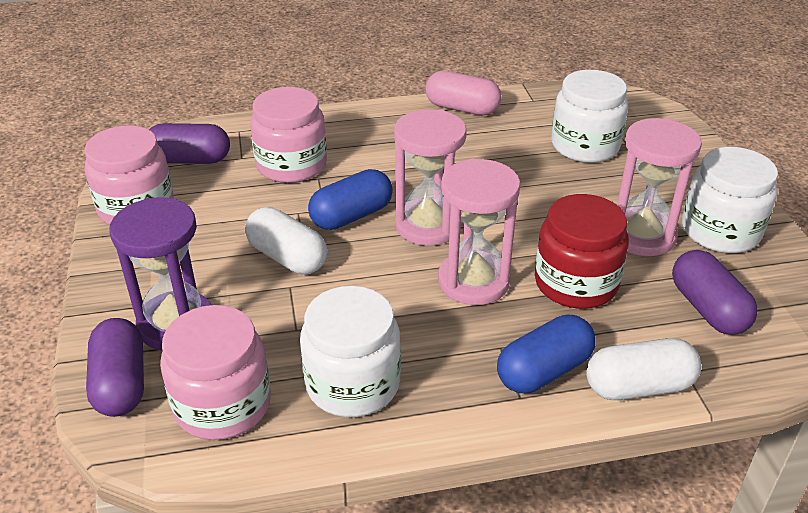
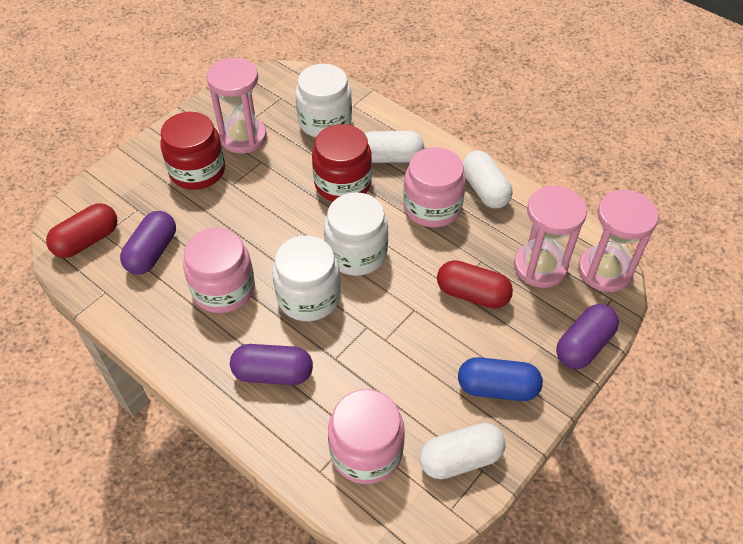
blue capsule: 2 -> 1
pink capsule: 1 -> 0
purple hourglass: 1 -> 0
red capsule: 0 -> 2
red jar: 1 -> 2
white capsule: 2 -> 3

